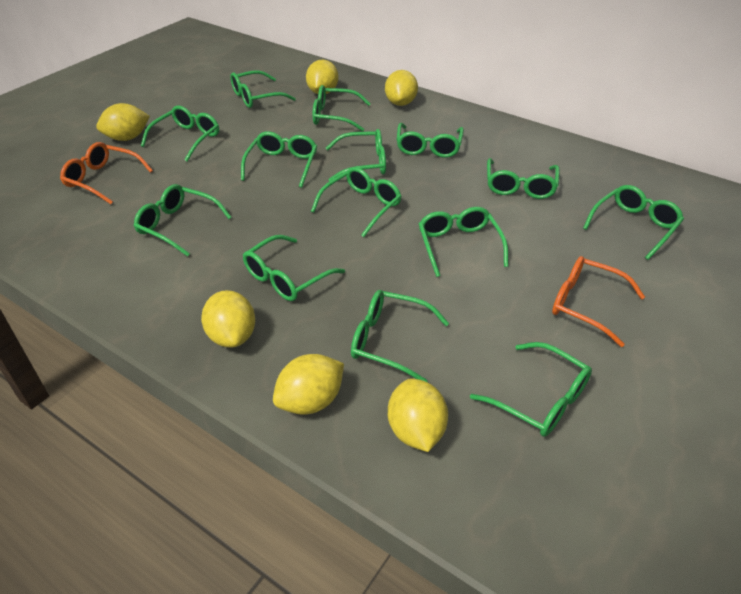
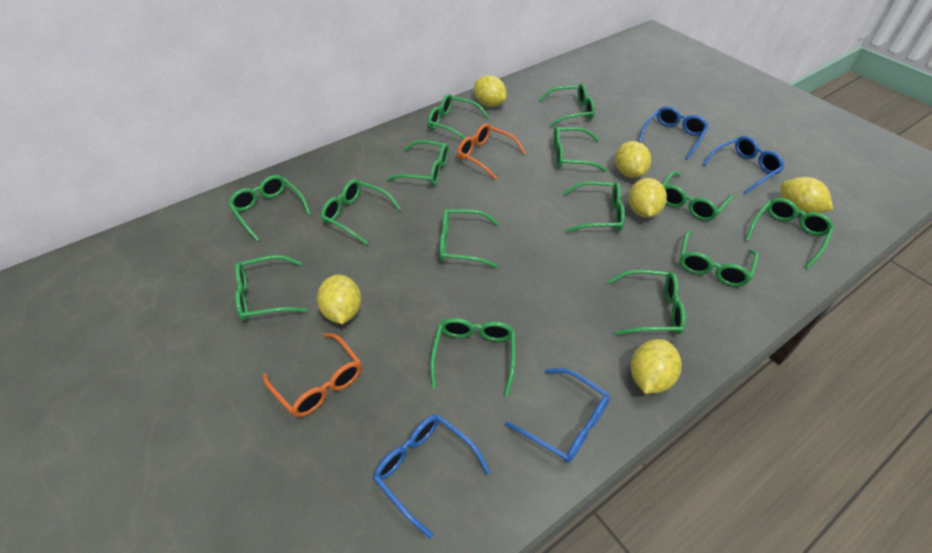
blue glasses: 0 -> 4

